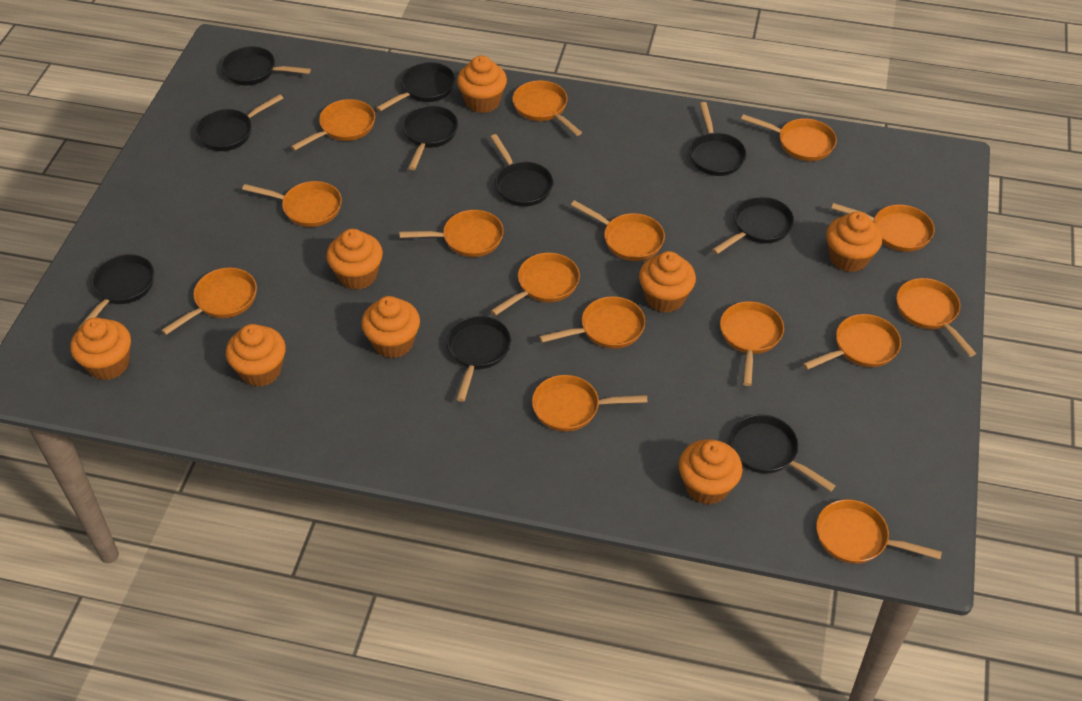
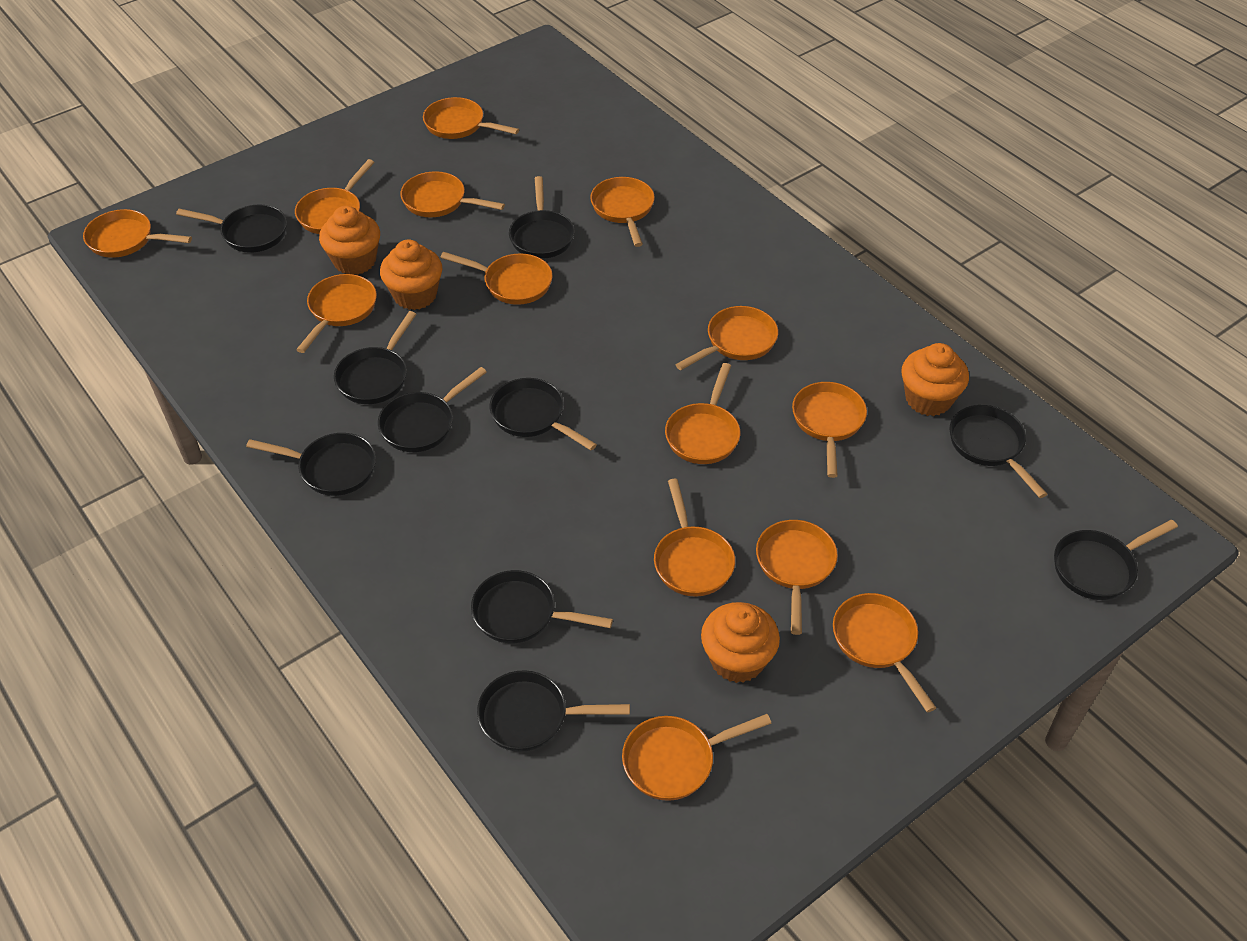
orange cupcake: 8 -> 4
orange pan: 15 -> 14

